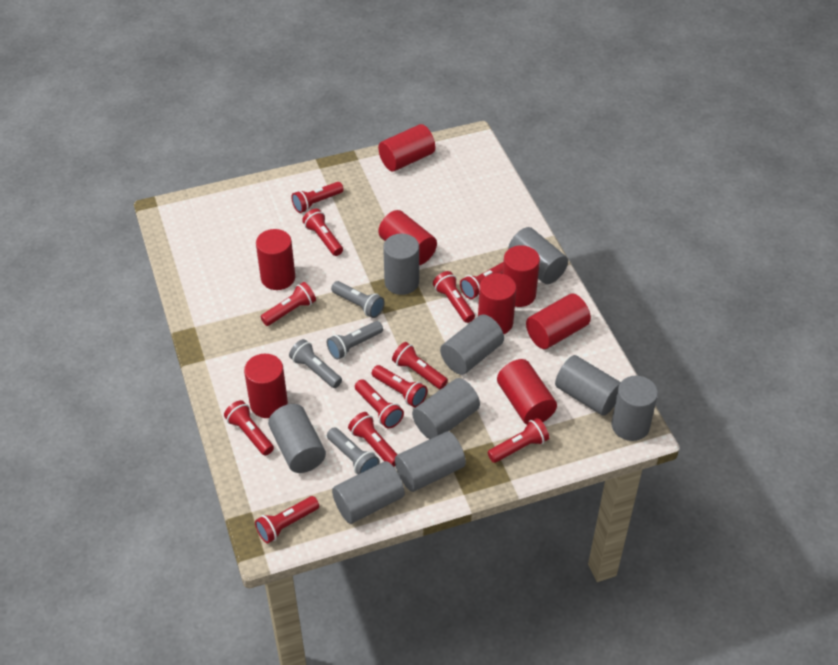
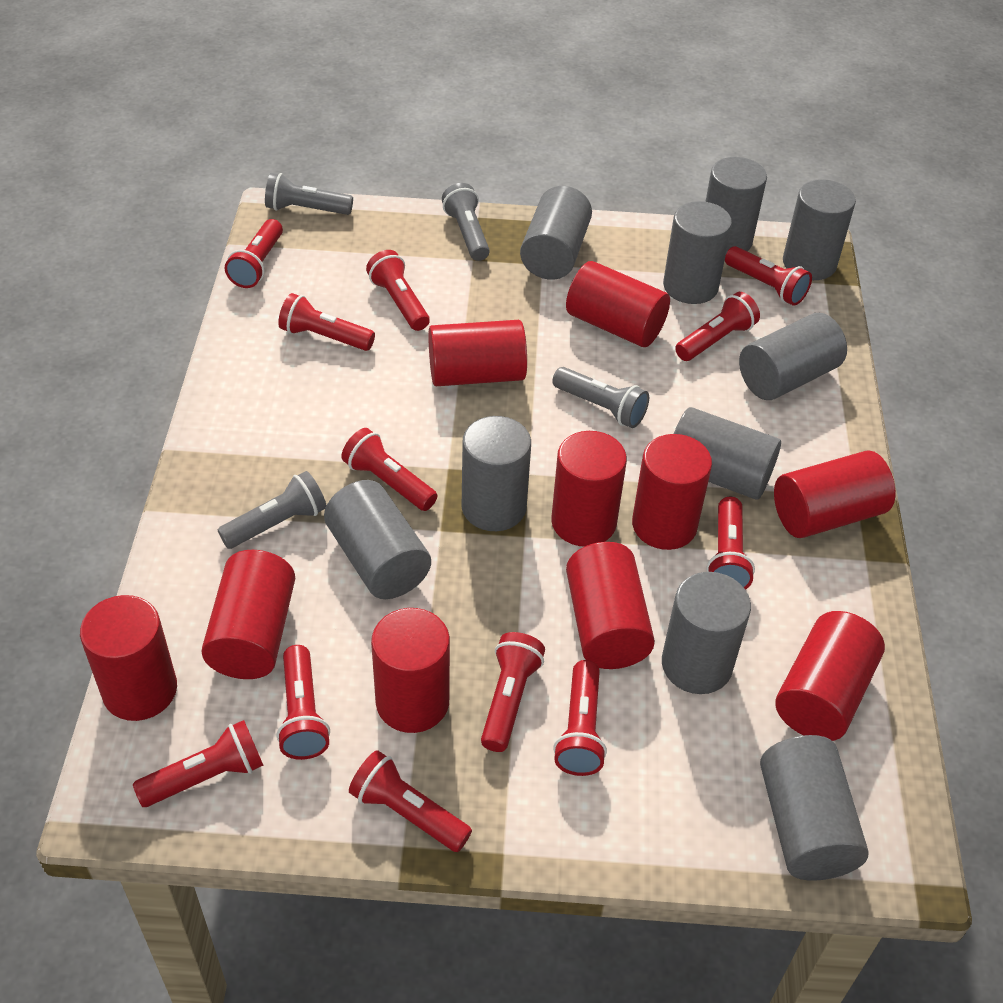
grey cylinder: 9 -> 10
red cylinder: 8 -> 10

